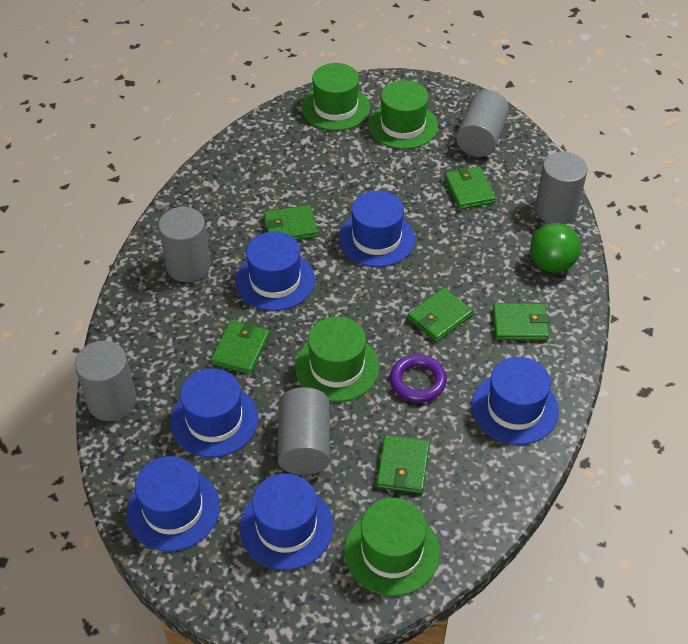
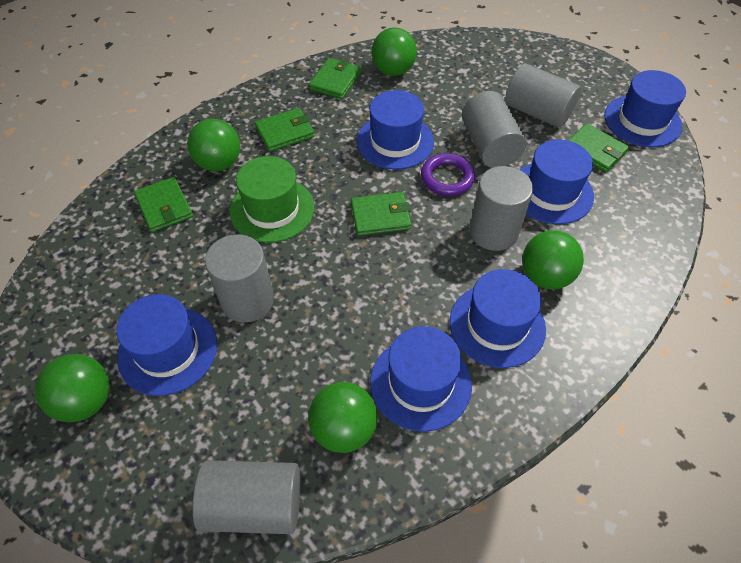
green ball: 1 -> 5
green hat: 4 -> 1
green wallet: 6 -> 5

